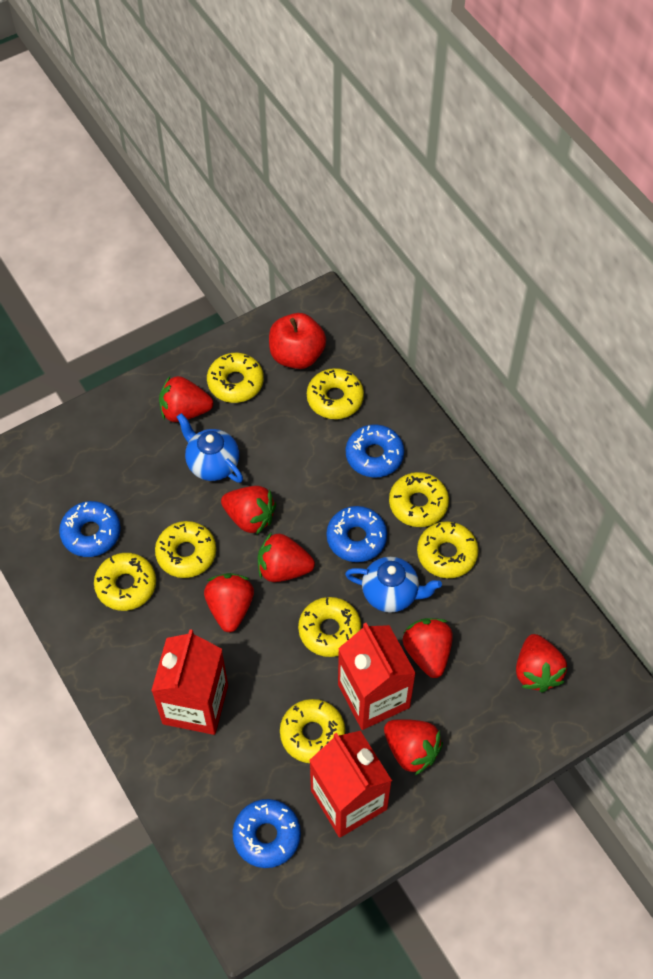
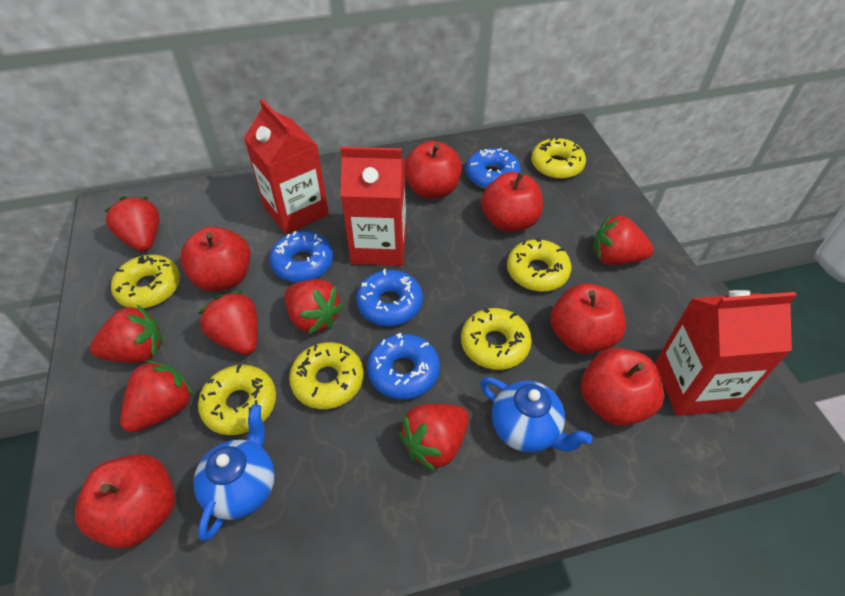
red apple: 1 -> 6
yellow donut: 8 -> 6

